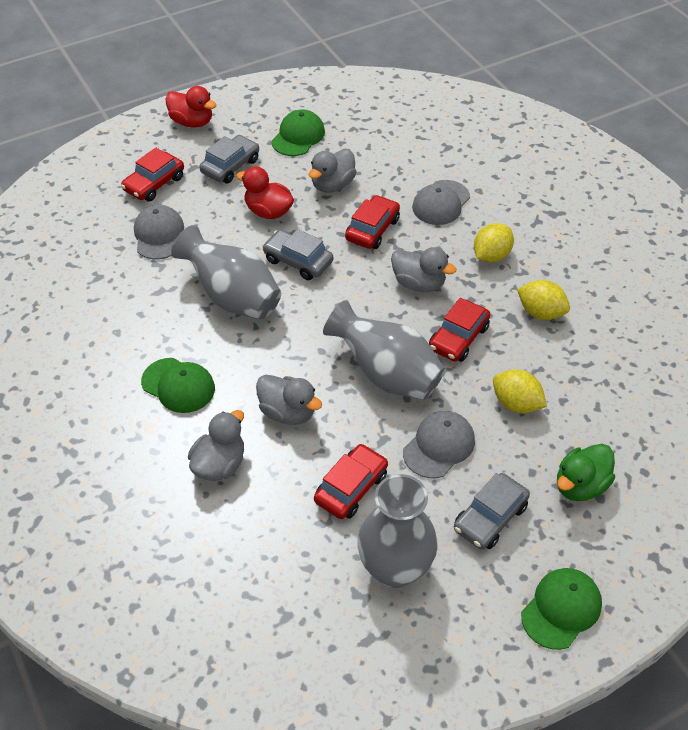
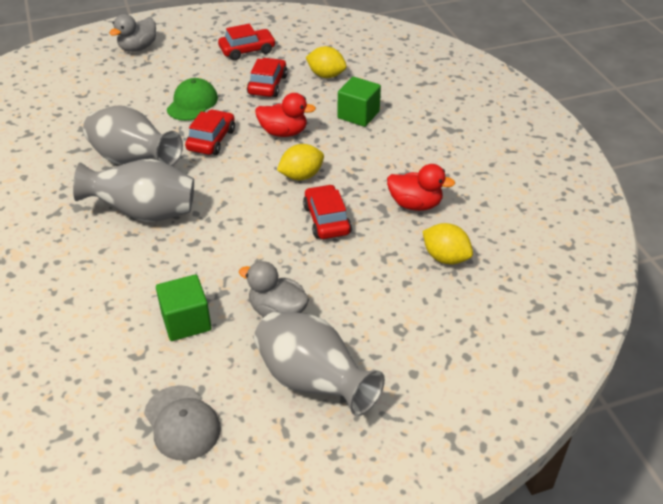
green cap: 3 -> 1
green cube: 0 -> 2
green duck: 1 -> 0
grey cap: 3 -> 1
grey car: 3 -> 0
grey duck: 4 -> 2

